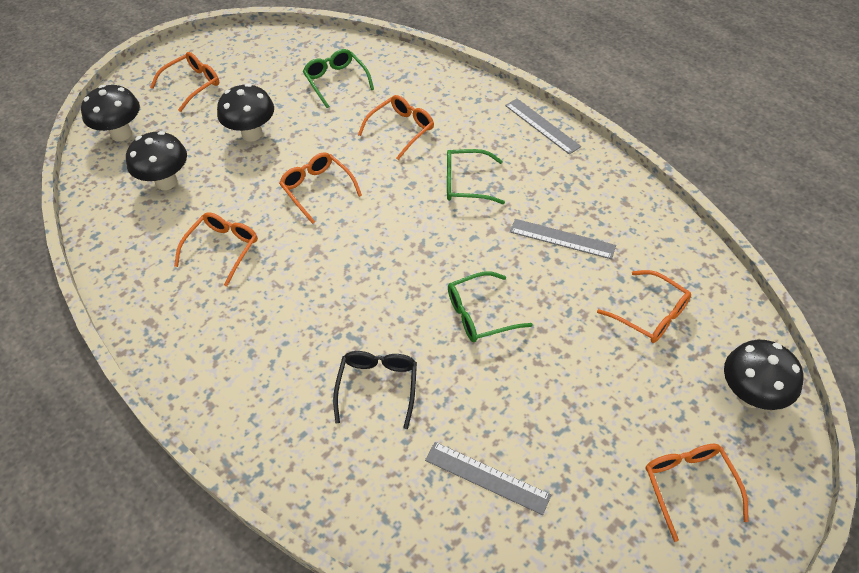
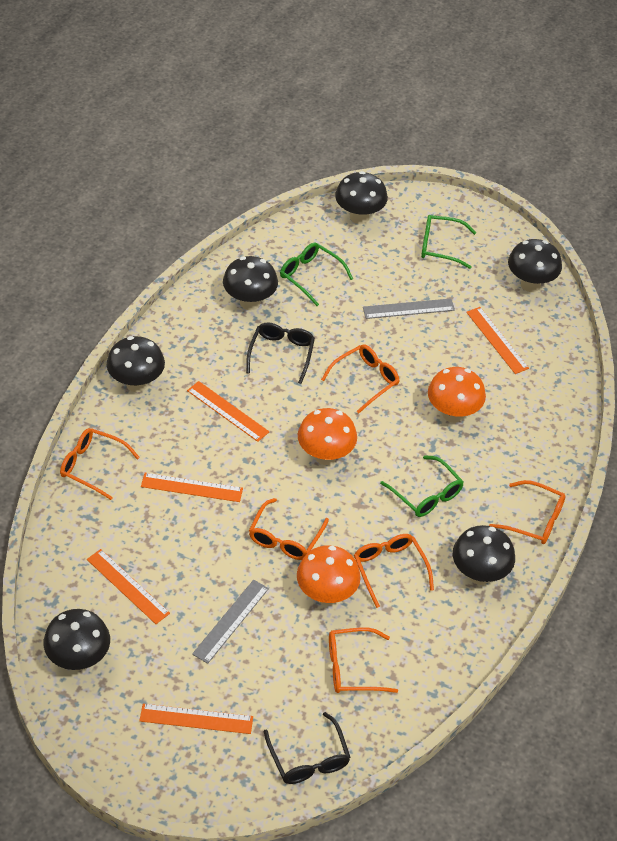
black glasses: 1 -> 2
black mushroom: 4 -> 6
grey ruler: 3 -> 2
orange mushroom: 0 -> 3
orange ruler: 0 -> 5

